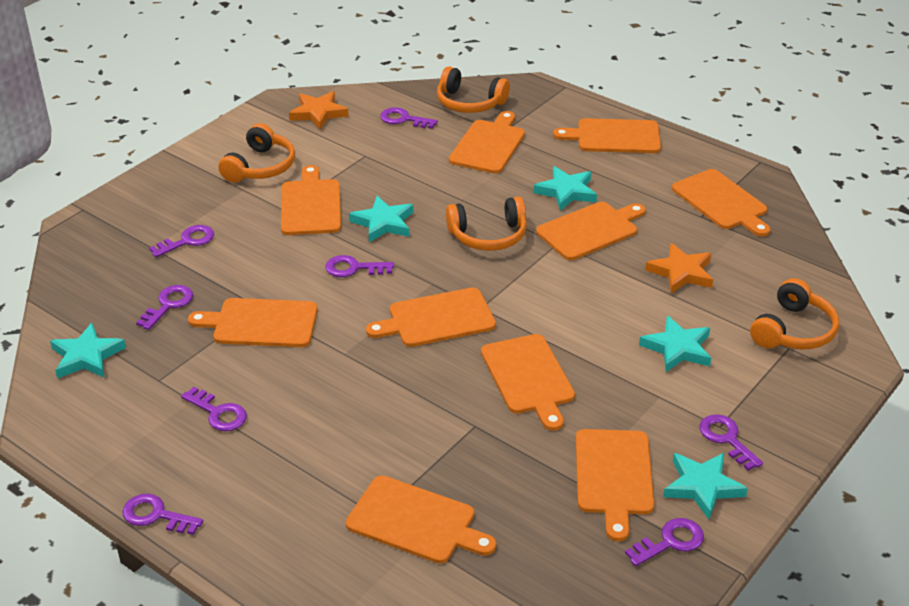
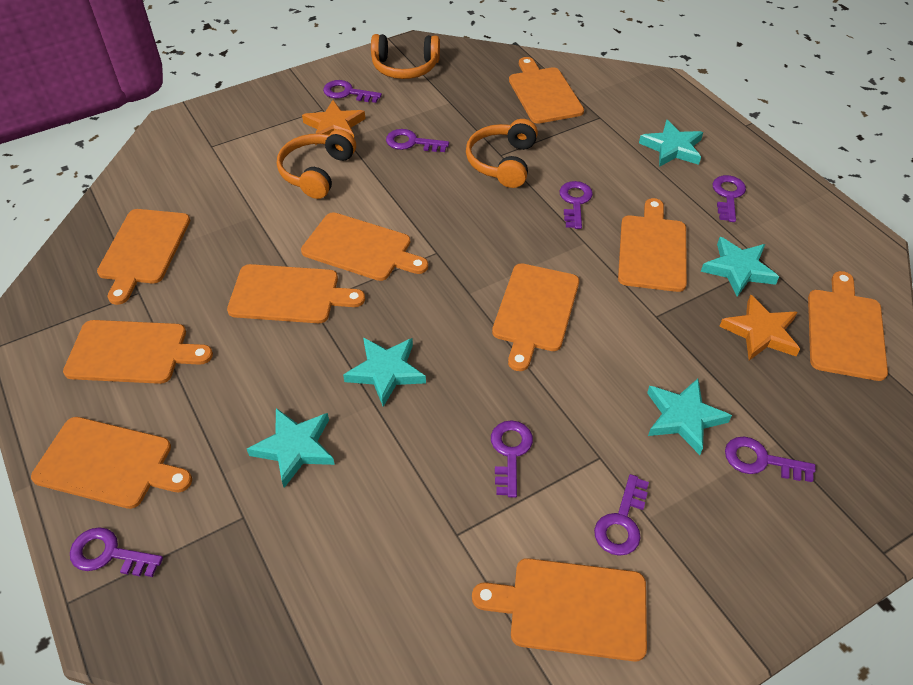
orange headphones: 4 -> 3

